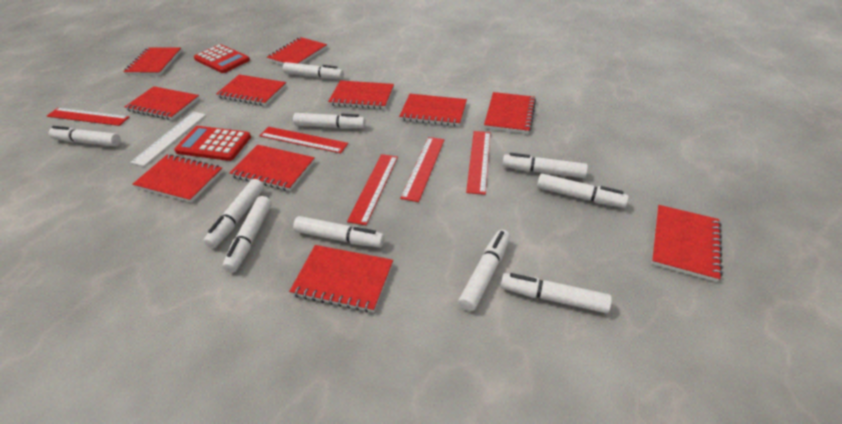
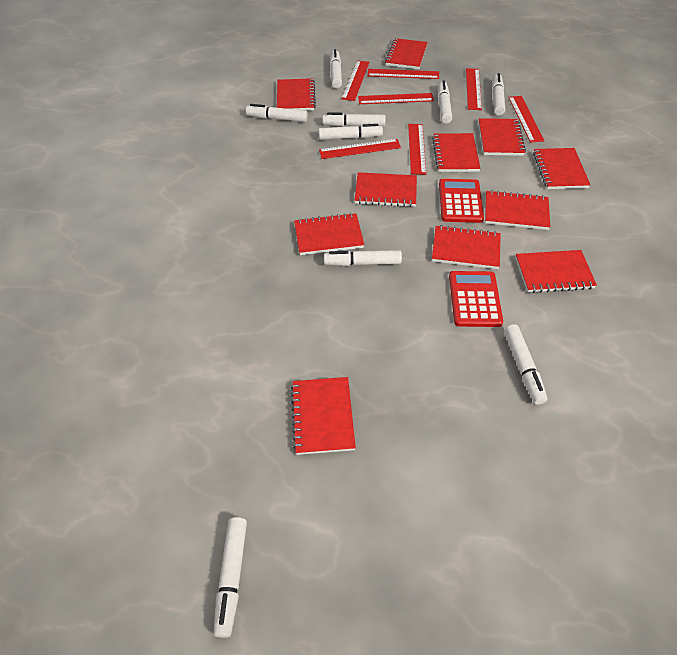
red ruler: 5 -> 7
white marker: 10 -> 9
white ruler: 1 -> 0

